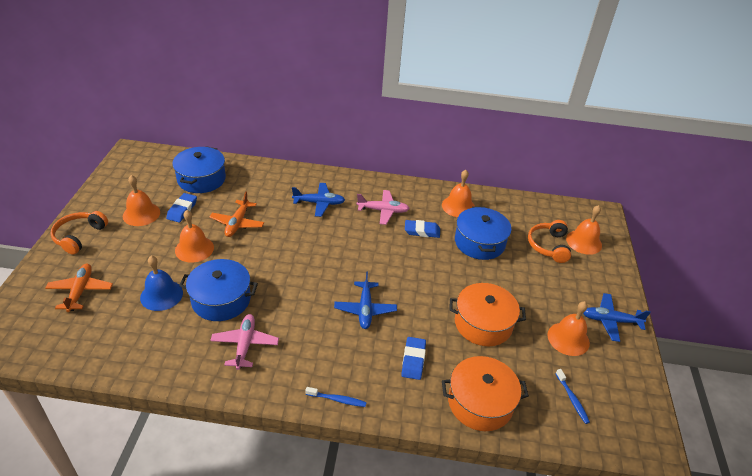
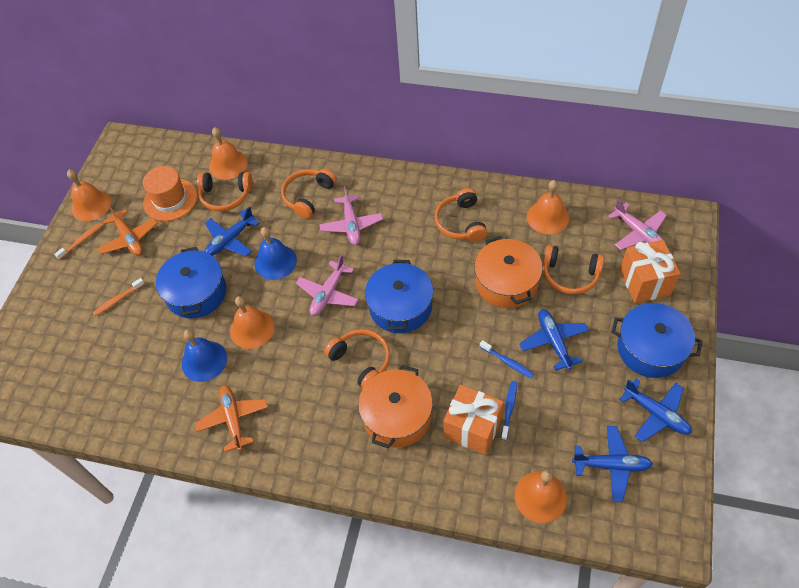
blue bell: 1 -> 2
blue eraser: 3 -> 0
blue plane: 3 -> 4
orange gift: 0 -> 2
orange hat: 0 -> 1
orange headphones: 2 -> 5
orange toothbrush: 0 -> 2
pink plane: 2 -> 3

